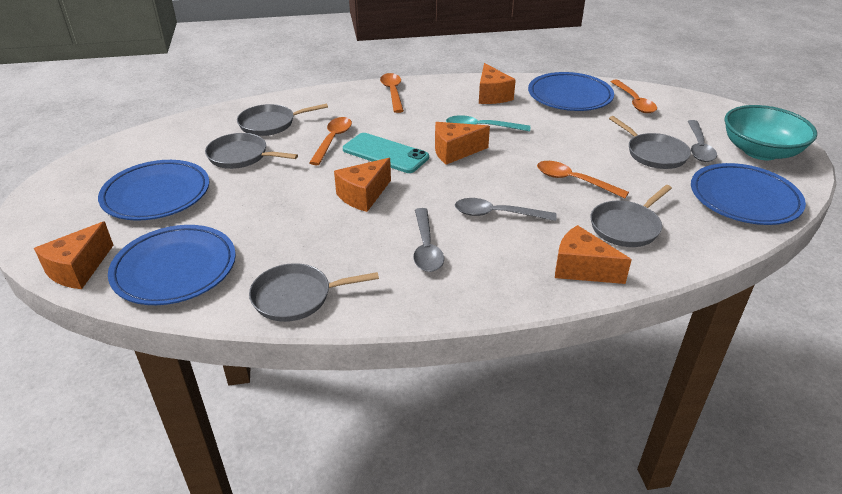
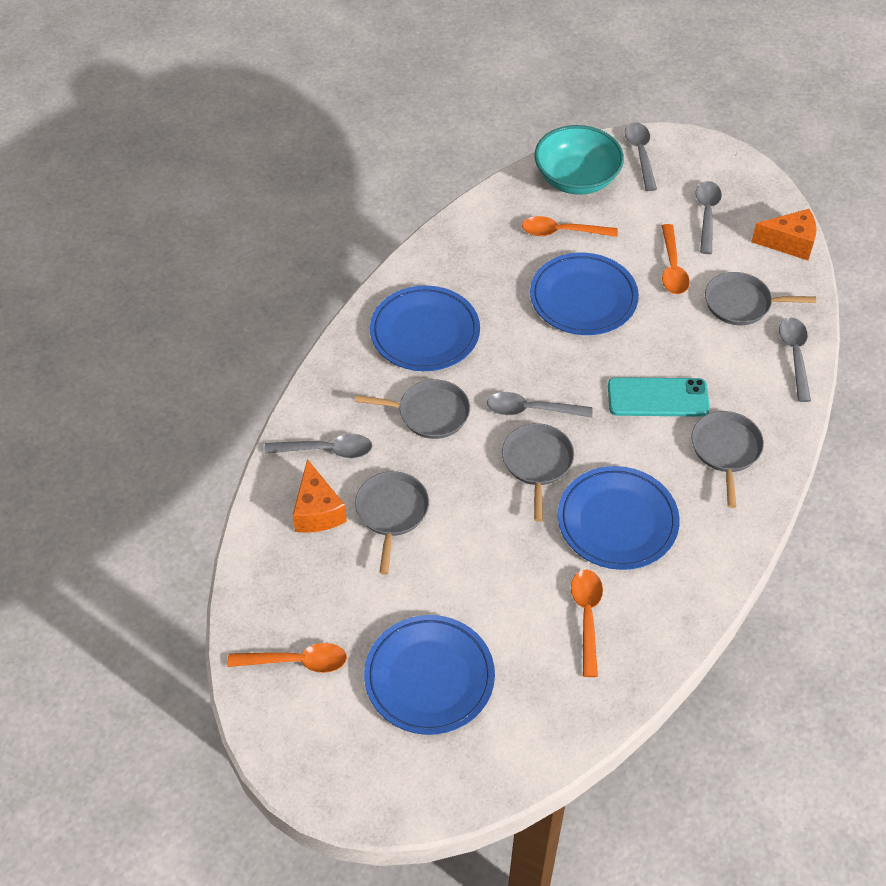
grey spoon: 3 -> 5
orange cheese: 5 -> 2
turquoise spoon: 1 -> 0

